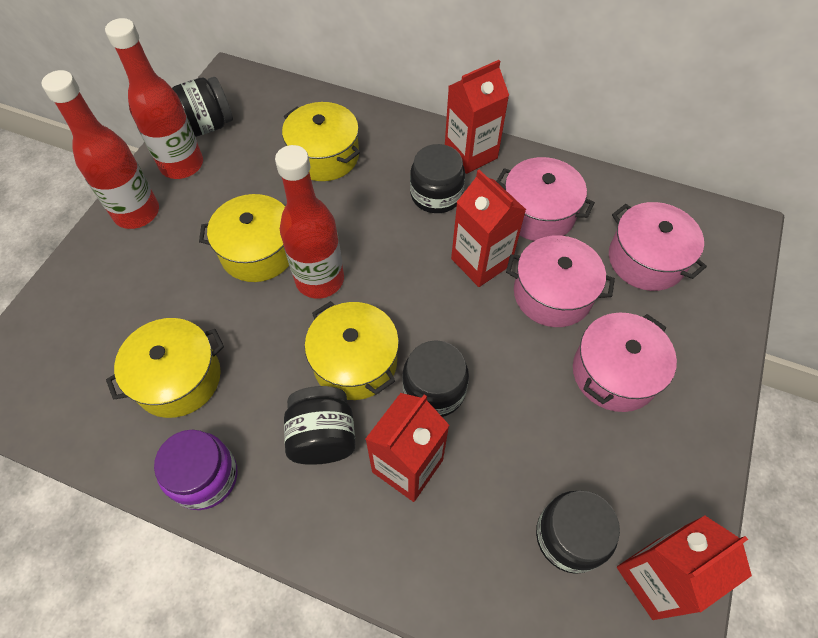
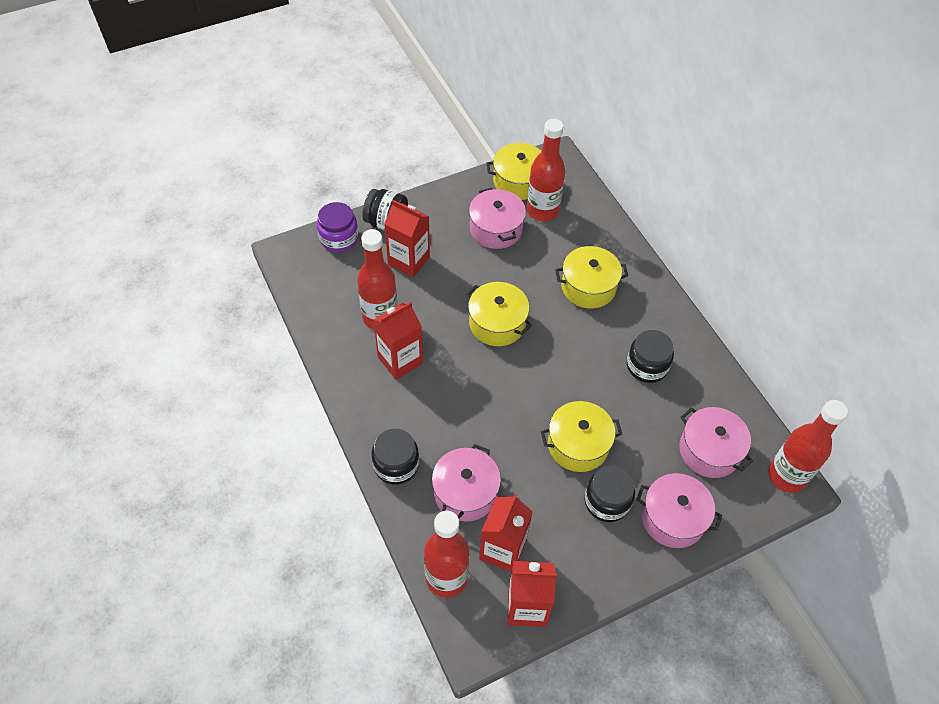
black jar: 5 -> 4
red bottle: 3 -> 4

